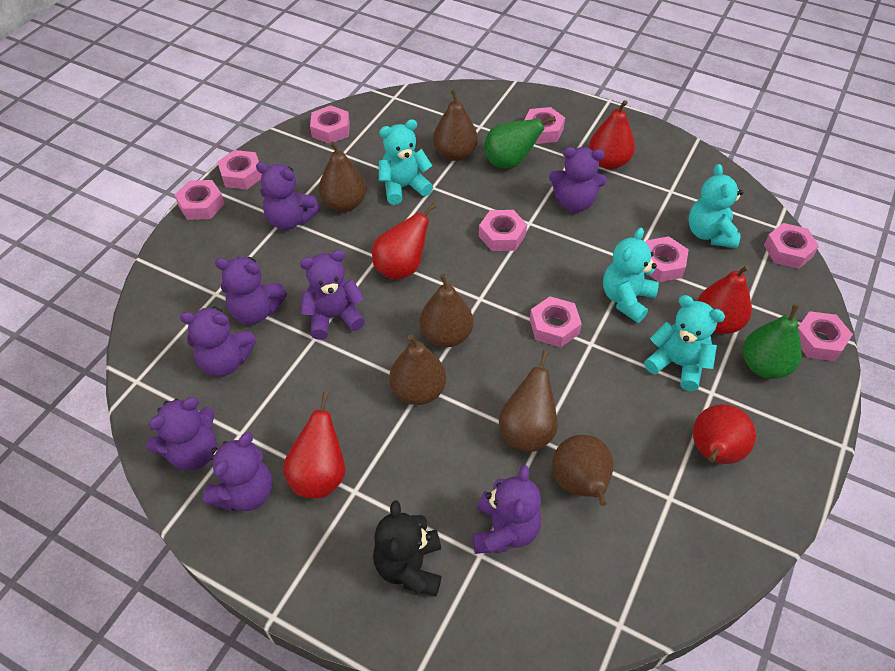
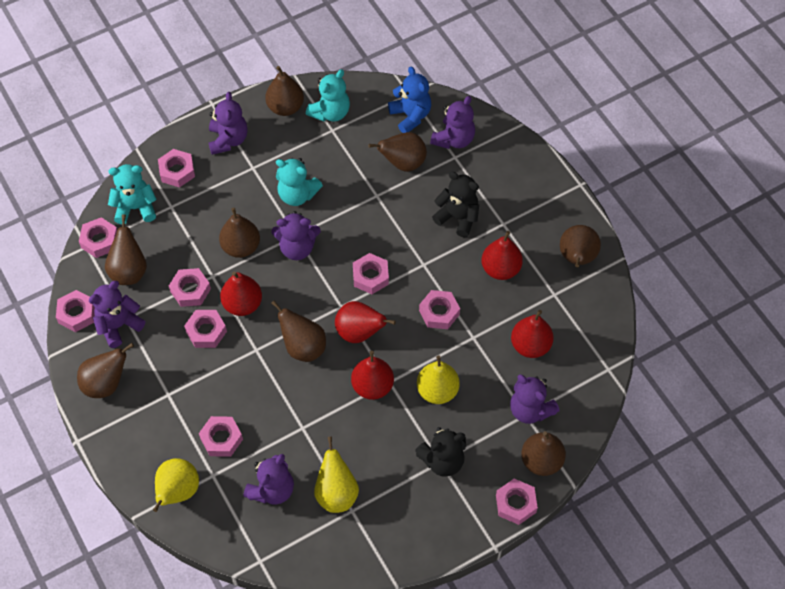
black teddy bear: 1 -> 2
blue teddy bear: 0 -> 1
brown pear: 6 -> 8
green pear: 2 -> 0
purple teddy bear: 8 -> 6
turquoise teddy bear: 4 -> 3
yellow pear: 0 -> 3

